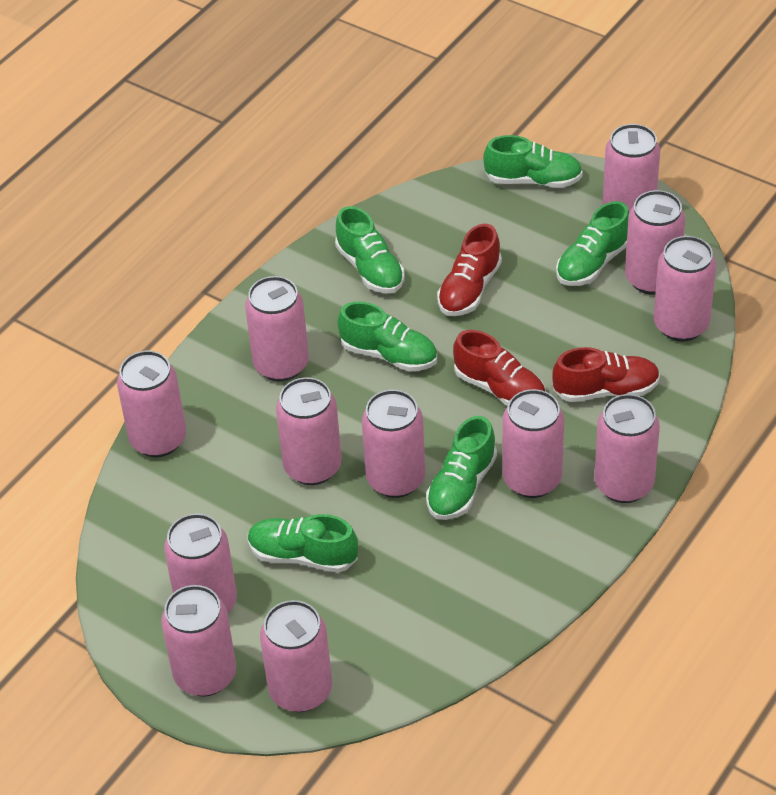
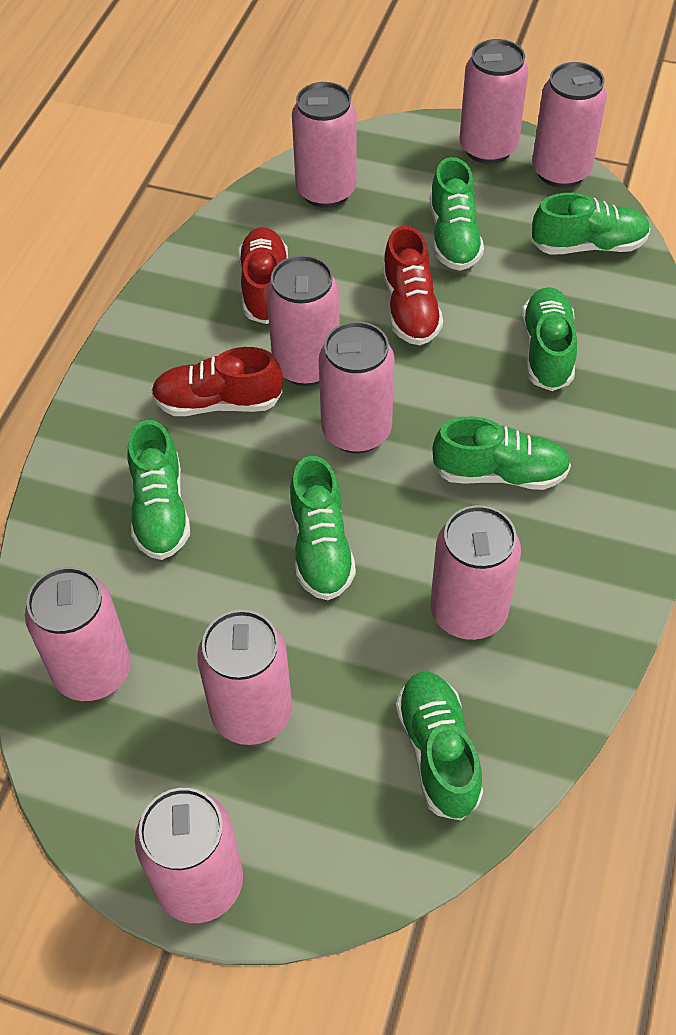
green shoe: 6 -> 7
pink can: 12 -> 9

